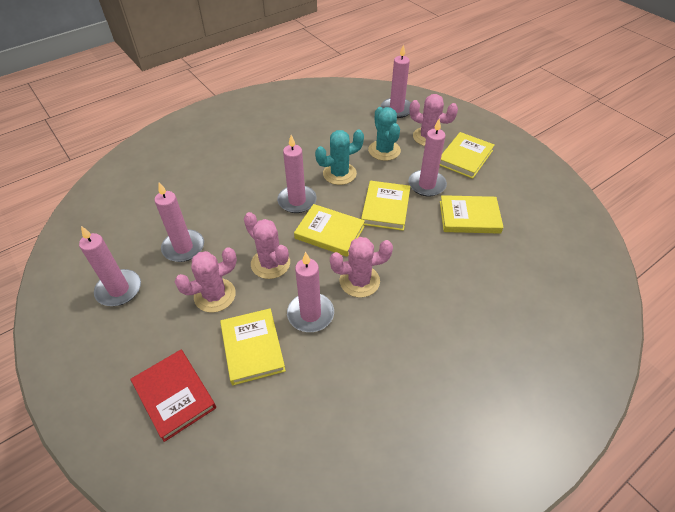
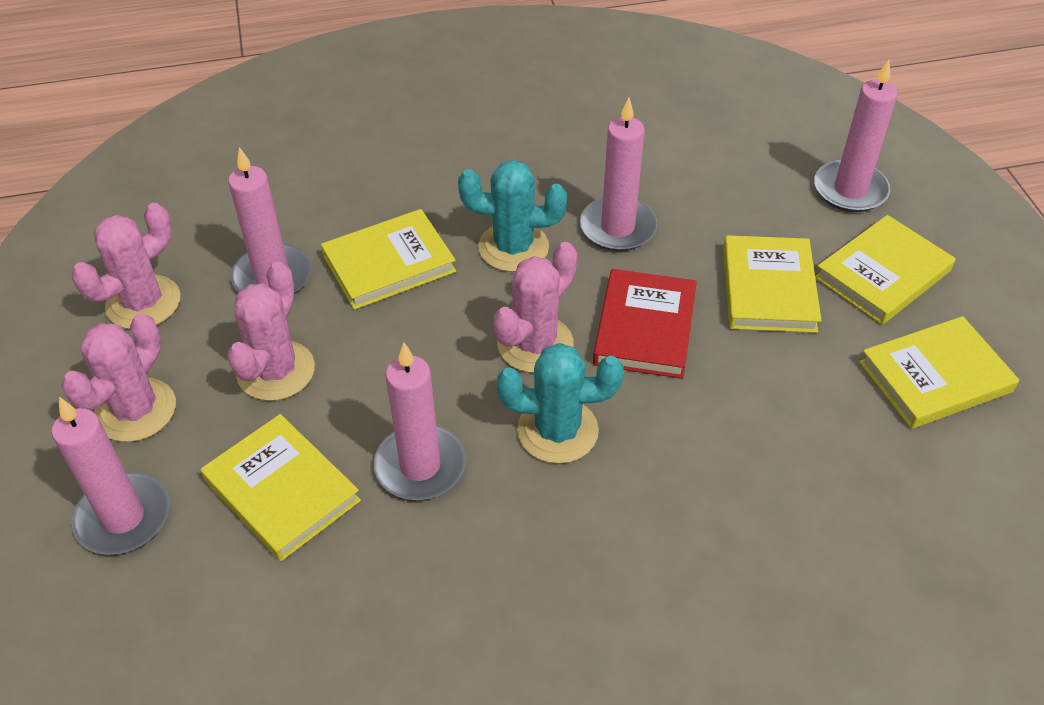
pink candle: 6 -> 5

